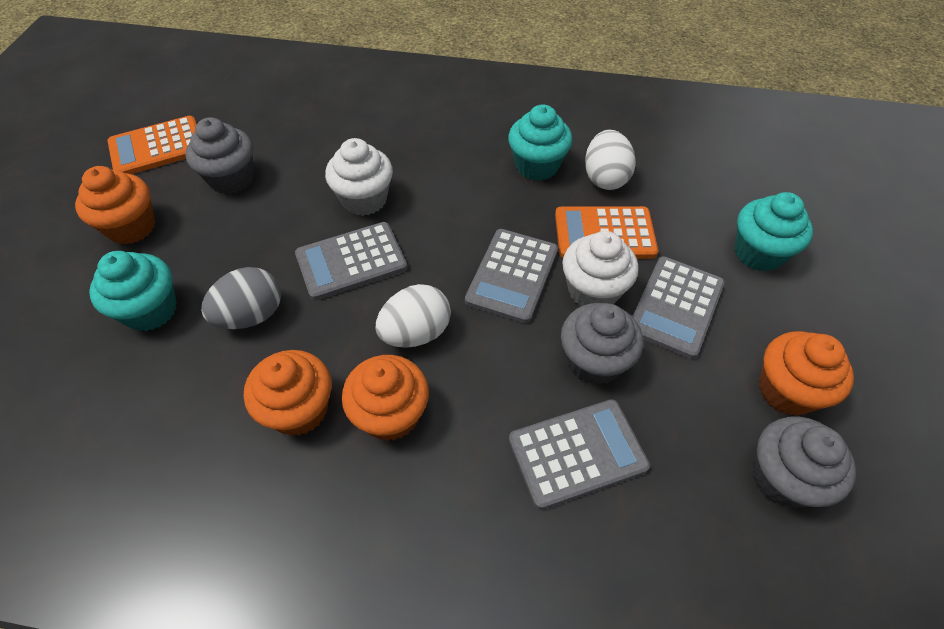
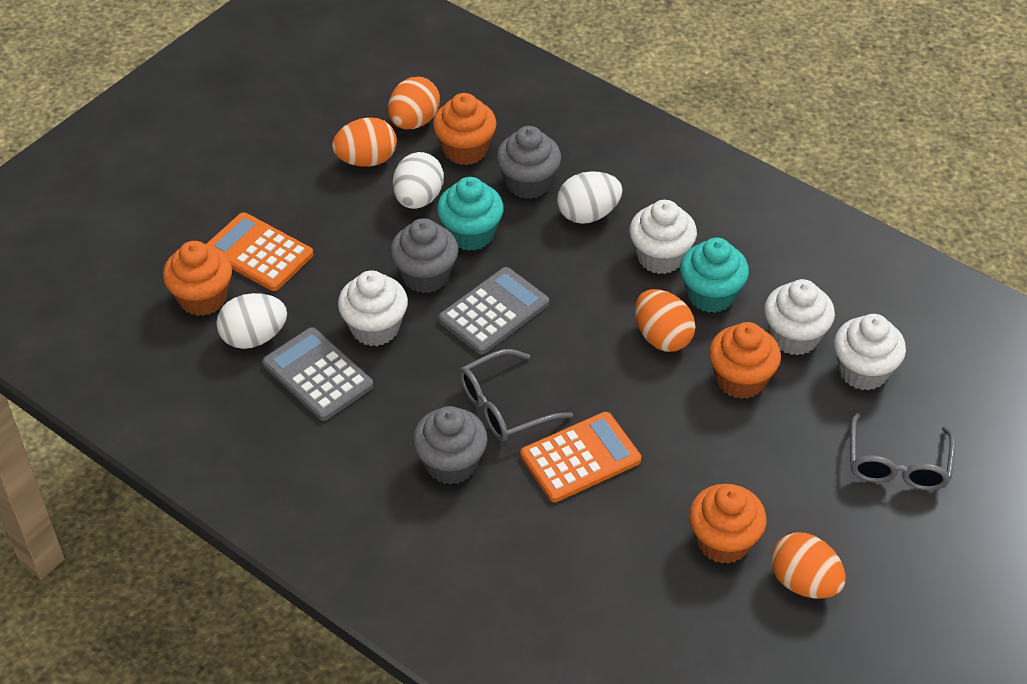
grey calculator: 4 -> 2
grey egg: 1 -> 0
grey glasses: 0 -> 2
orange egg: 0 -> 4
turquoise cupcake: 3 -> 2
white cupcake: 2 -> 4
white egg: 2 -> 3

